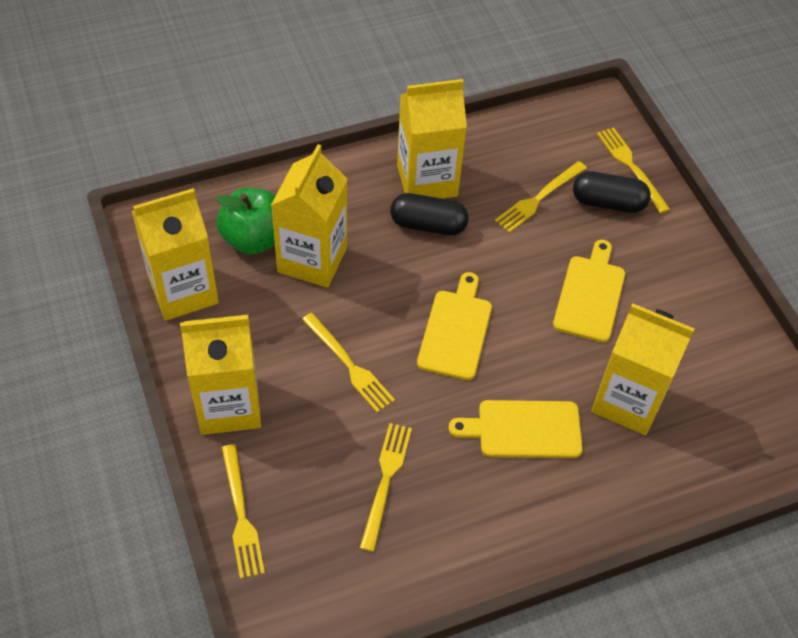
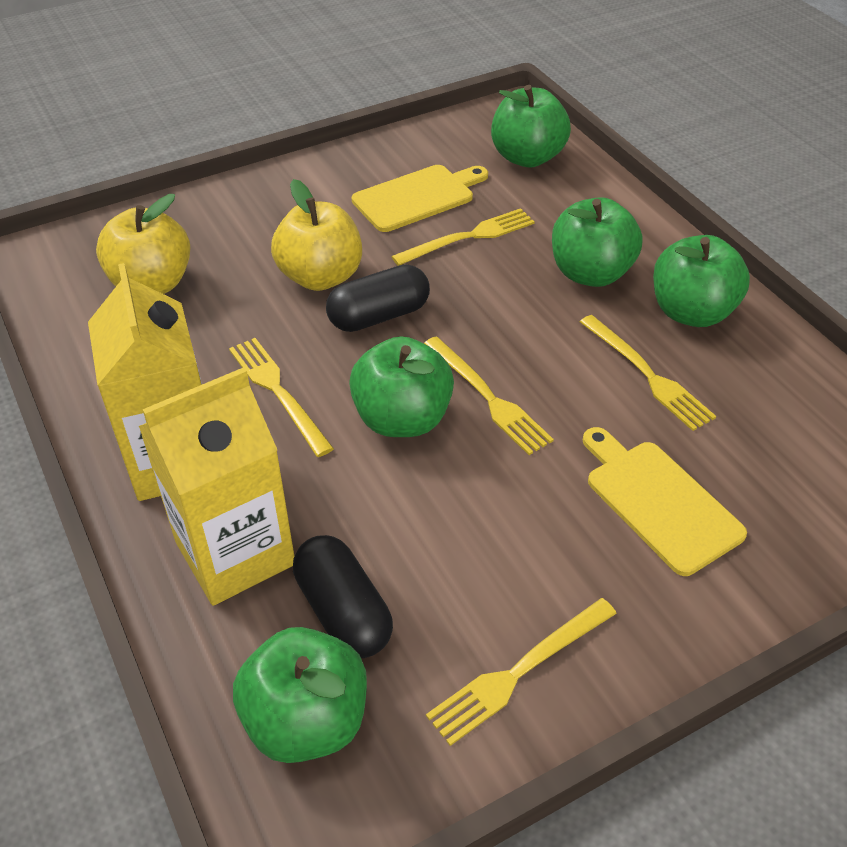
green apple: 1 -> 5
yellow apple: 0 -> 2
yellow carton: 5 -> 2
yellow cutting board: 3 -> 2

